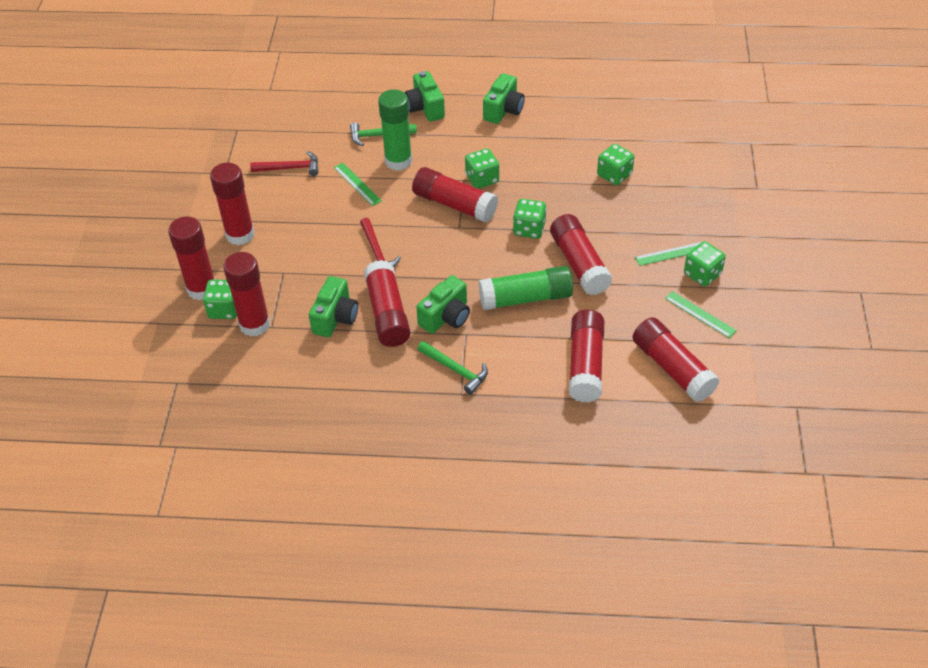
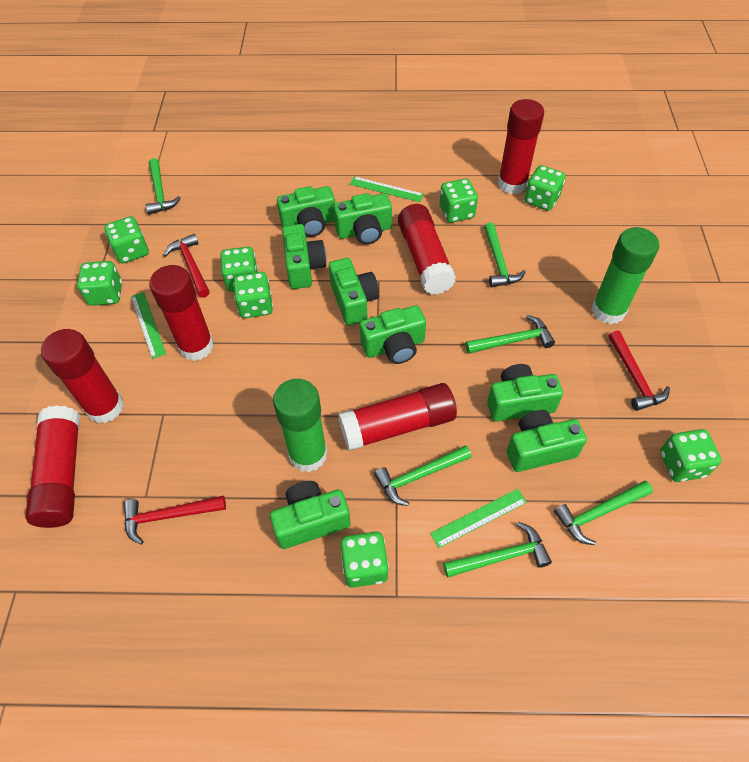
green camera: 4 -> 8
green dice: 5 -> 8
green hammer: 2 -> 6
red glue stick: 8 -> 6
red hammer: 2 -> 3

